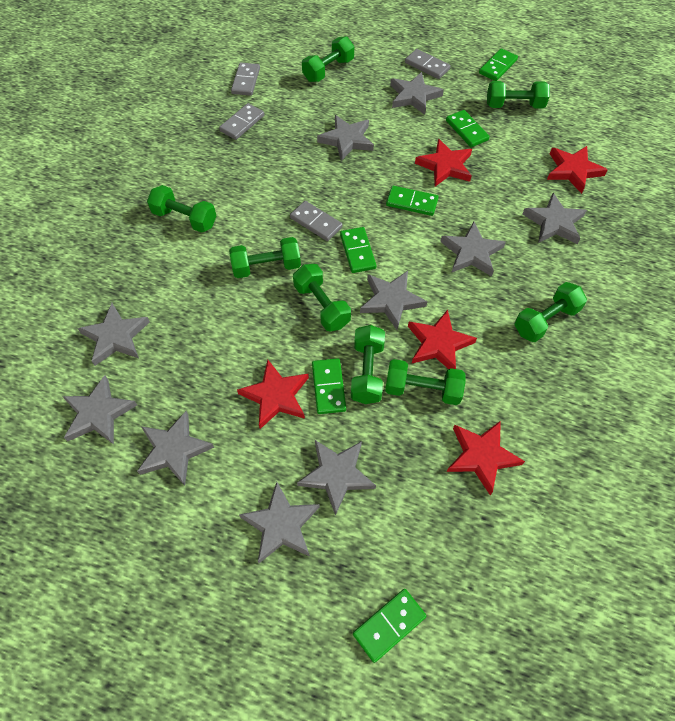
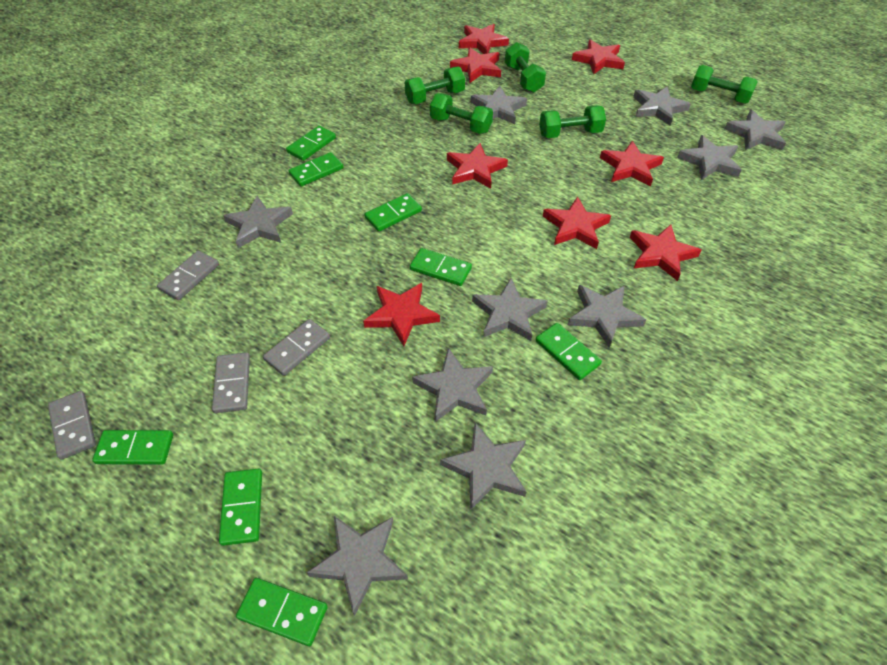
green domino: 6 -> 8
green dumbbell: 8 -> 5
red star: 5 -> 8

